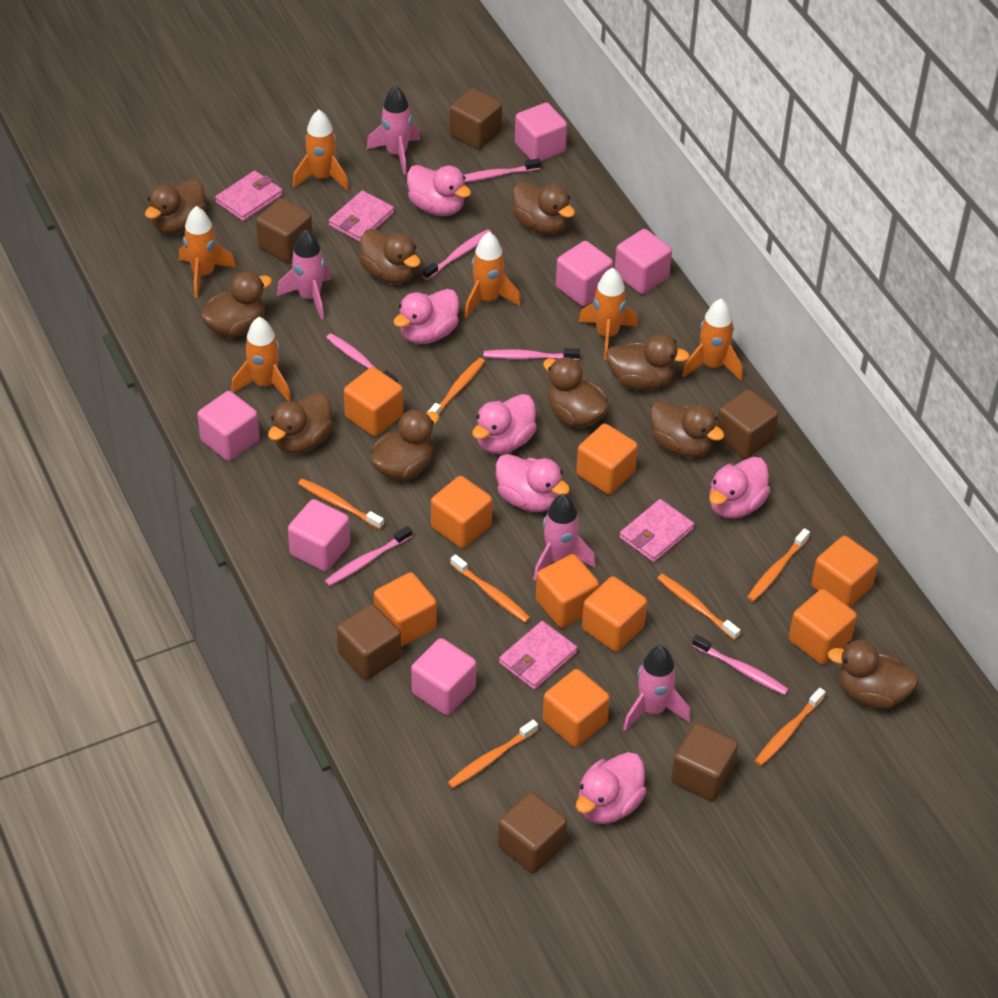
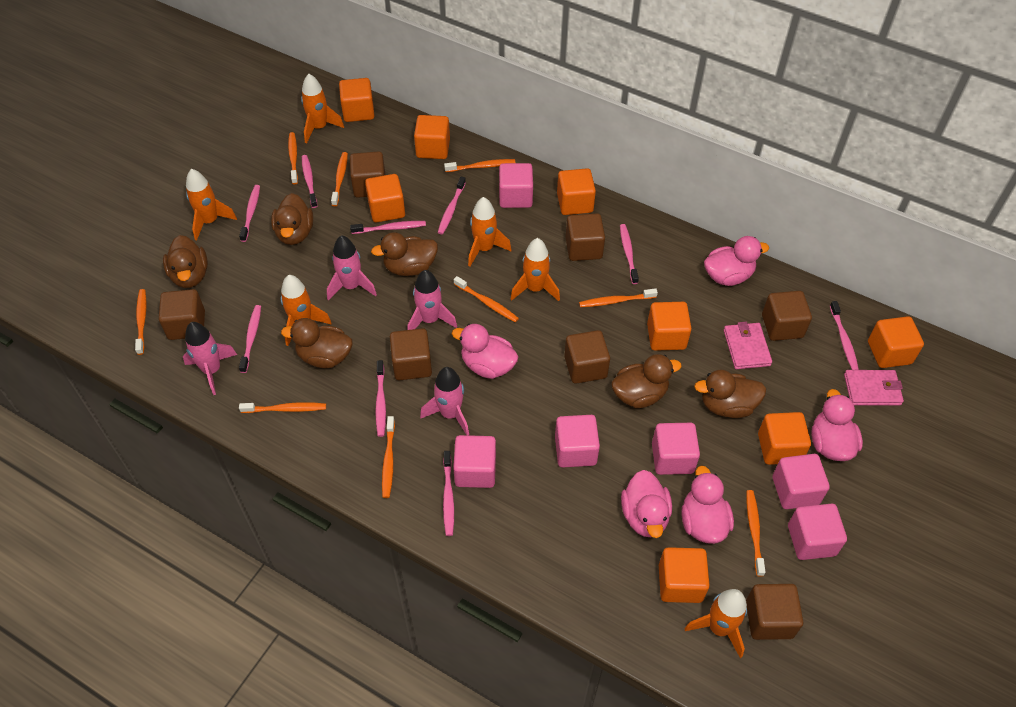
brown cube: 6 -> 7
brown duck: 10 -> 6
orange cube: 9 -> 8
orange toothbrush: 7 -> 9
pink duck: 6 -> 5
pink toothbrush: 6 -> 9
pink wallet: 4 -> 2

